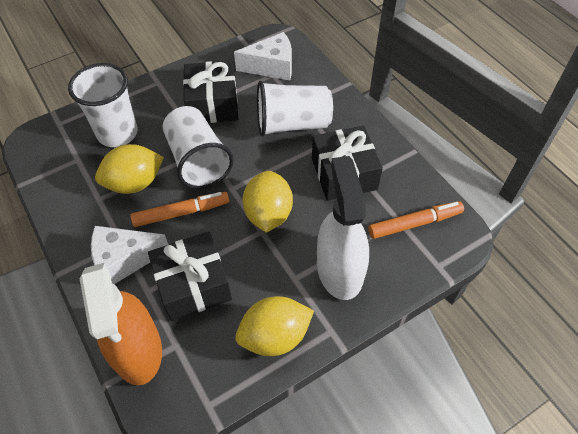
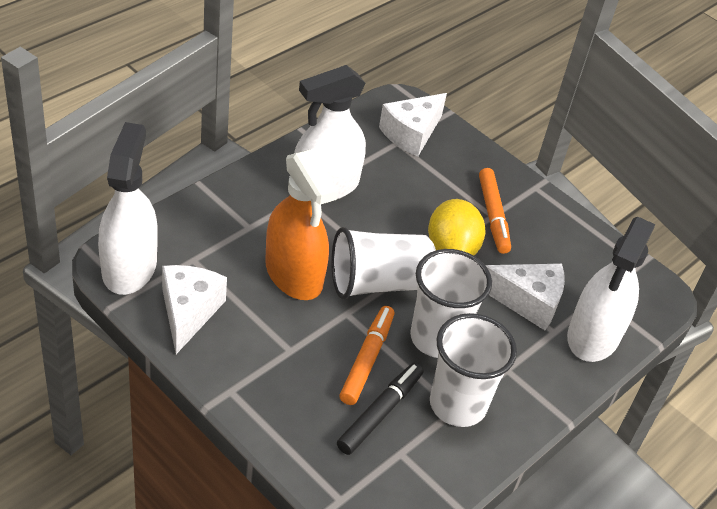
black gift: 3 -> 0
black marker: 0 -> 1
white cheese: 2 -> 3
white spray bottle: 1 -> 3
yellow lemon: 3 -> 1

